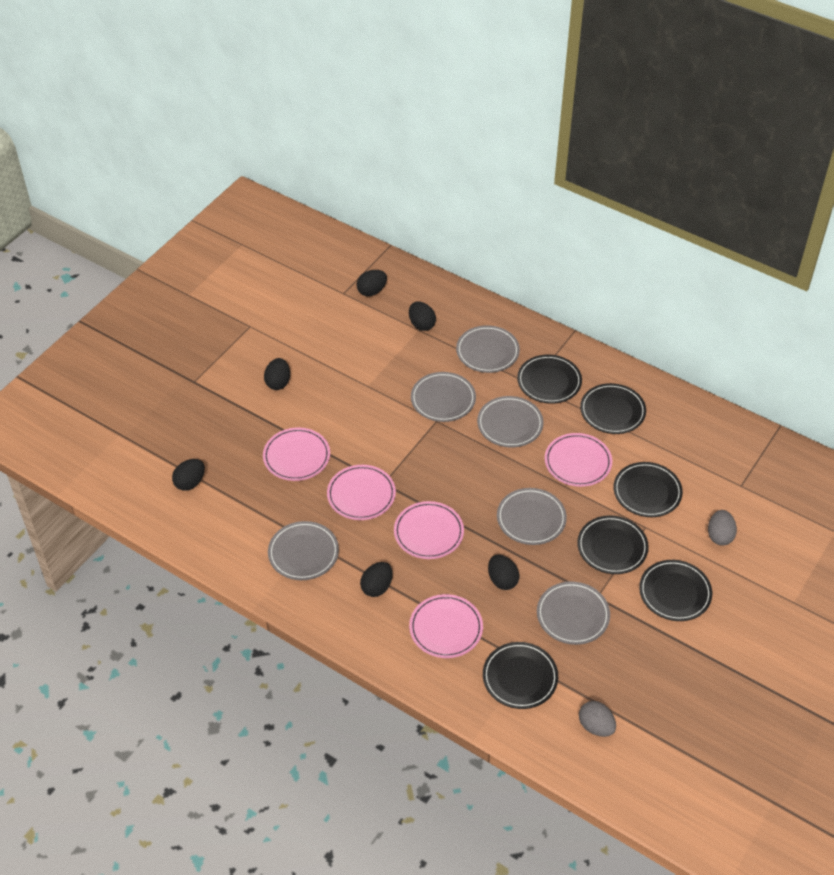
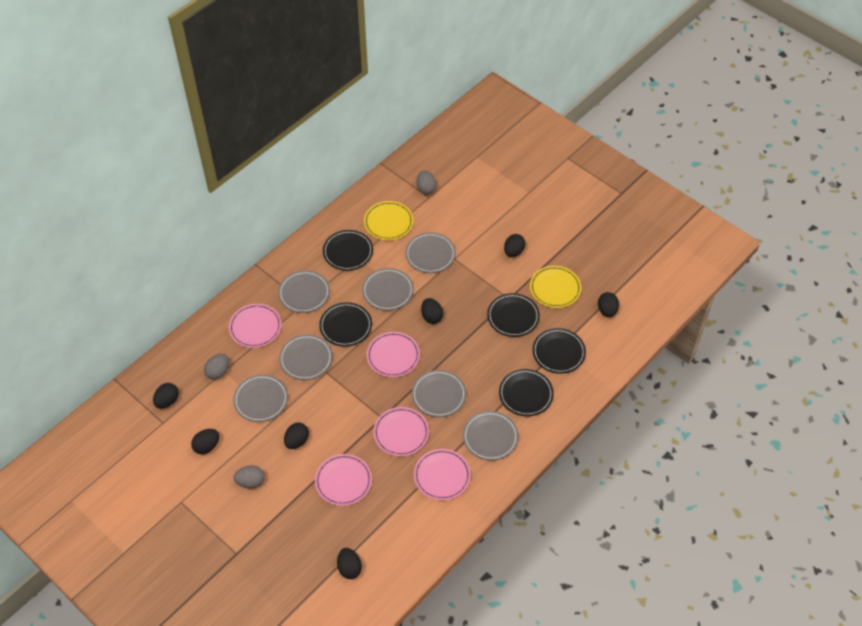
black egg: 6 -> 7
black plate: 6 -> 5
grey egg: 2 -> 3
grey plate: 6 -> 7
yellow plate: 0 -> 2

